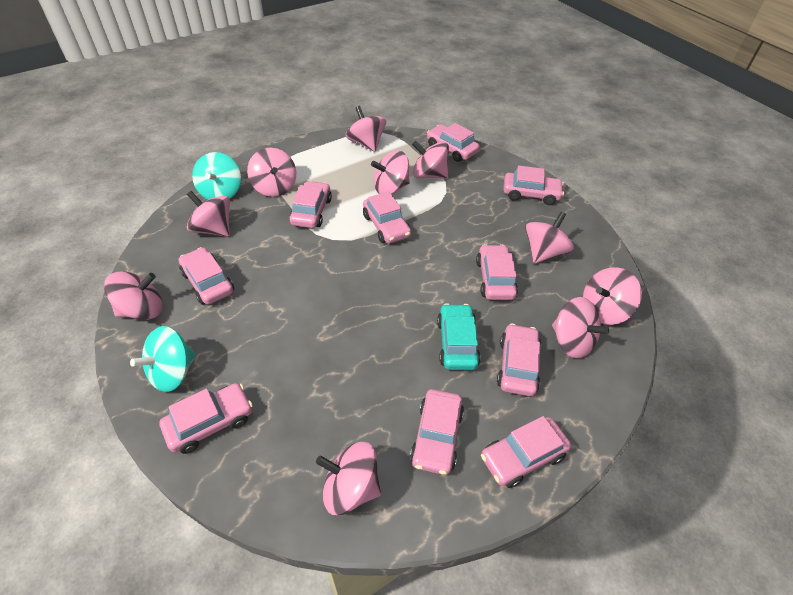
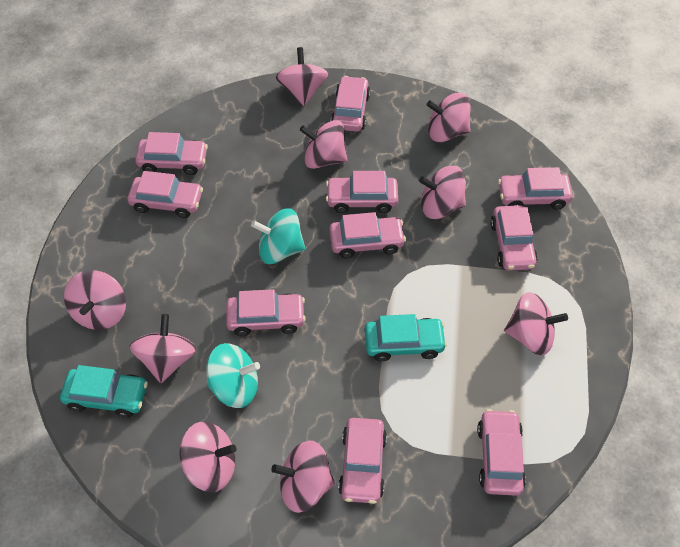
pink spinning top: 10 -> 9
turquoise car: 1 -> 2

